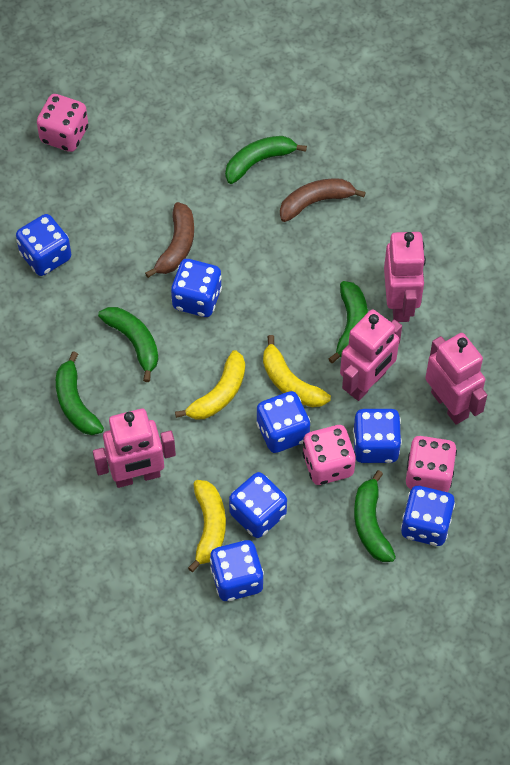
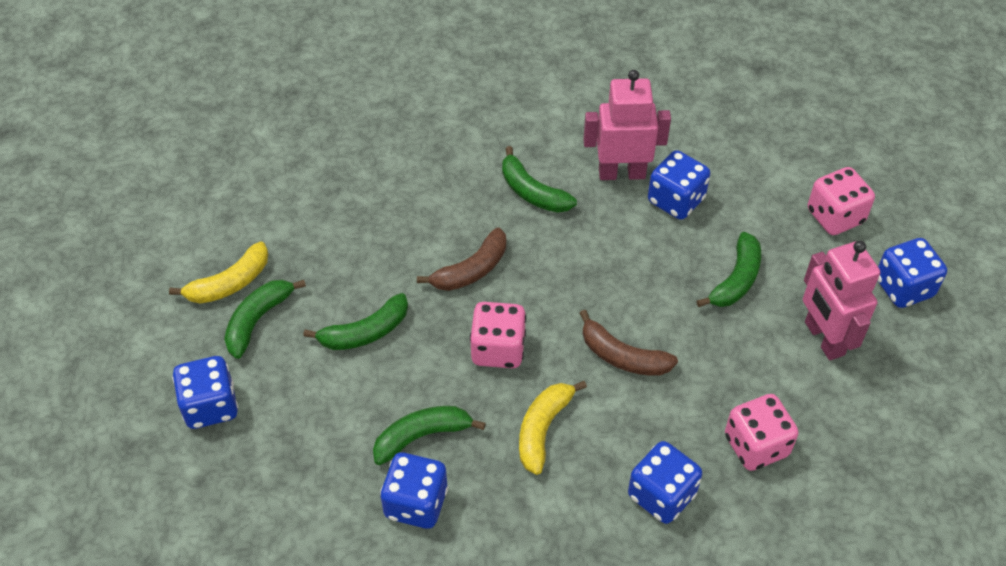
blue dice: 7 -> 5
pink robot: 4 -> 2
yellow banana: 3 -> 2

